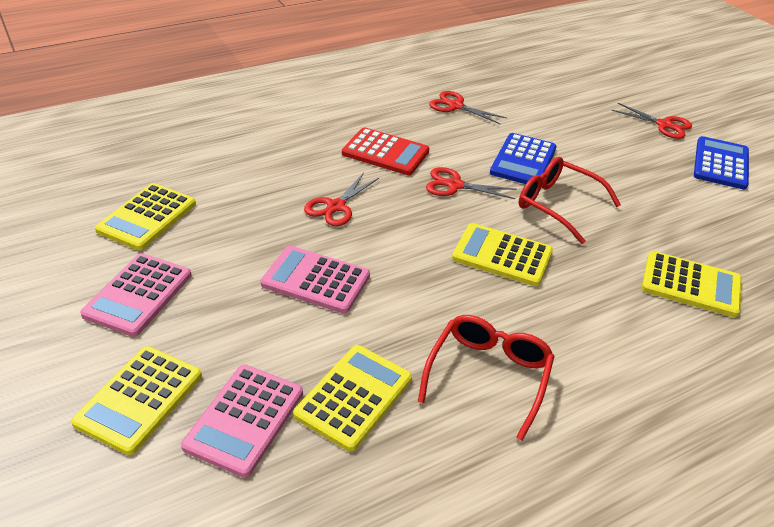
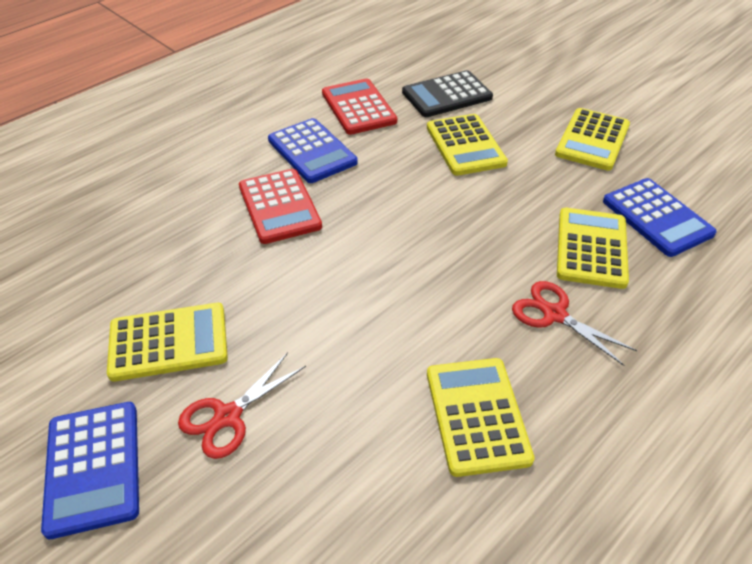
black calculator: 0 -> 1
blue calculator: 2 -> 3
pink calculator: 3 -> 0
red calculator: 1 -> 2
red glasses: 2 -> 0
red scissors: 4 -> 2

